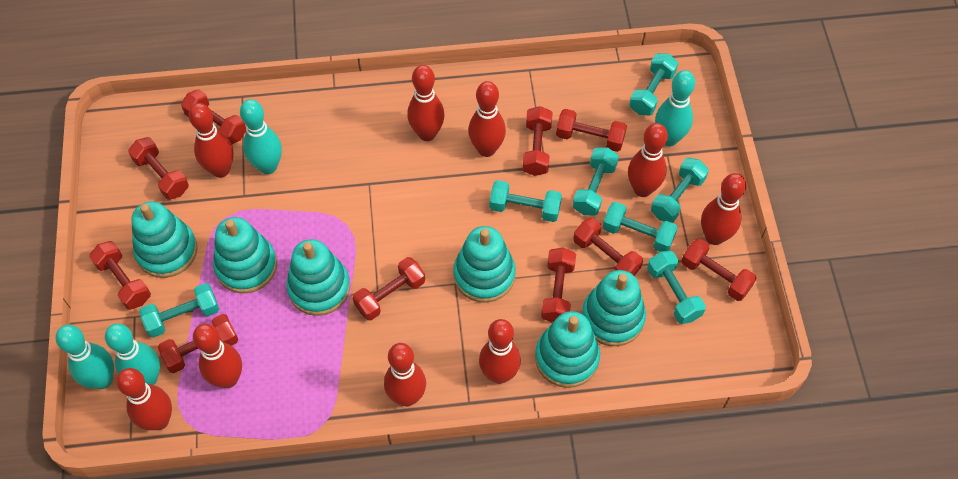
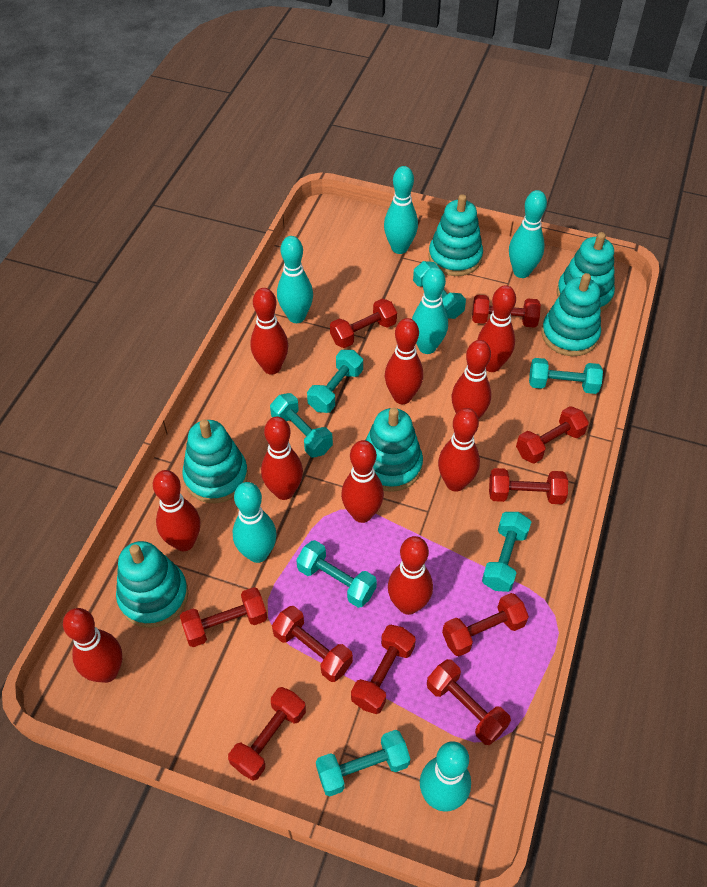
red bowling pin: 9 -> 10
turquoise bowling pin: 4 -> 6

